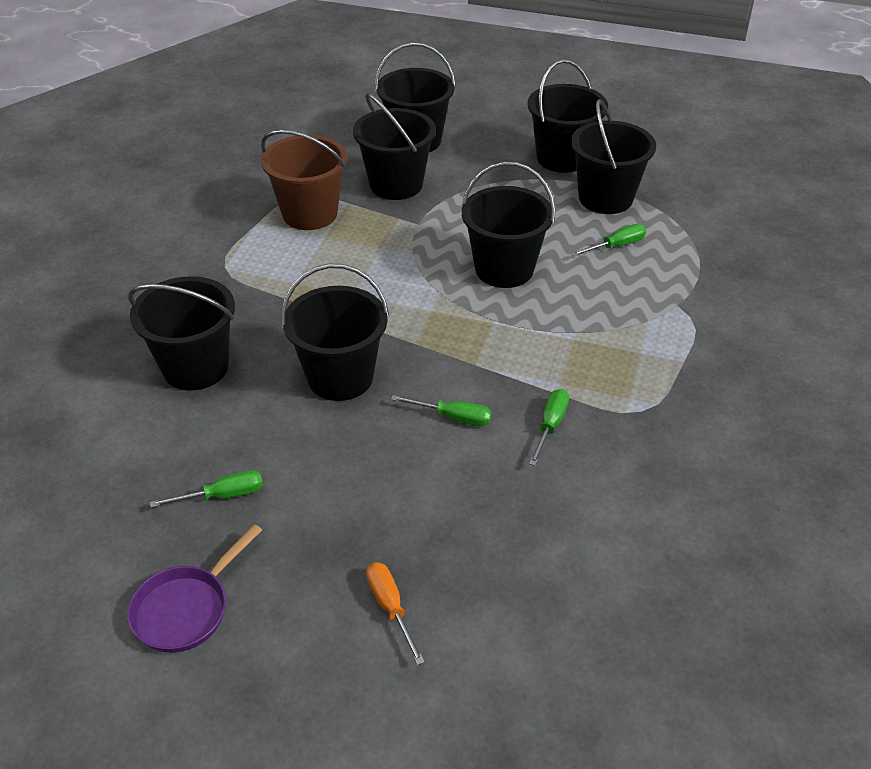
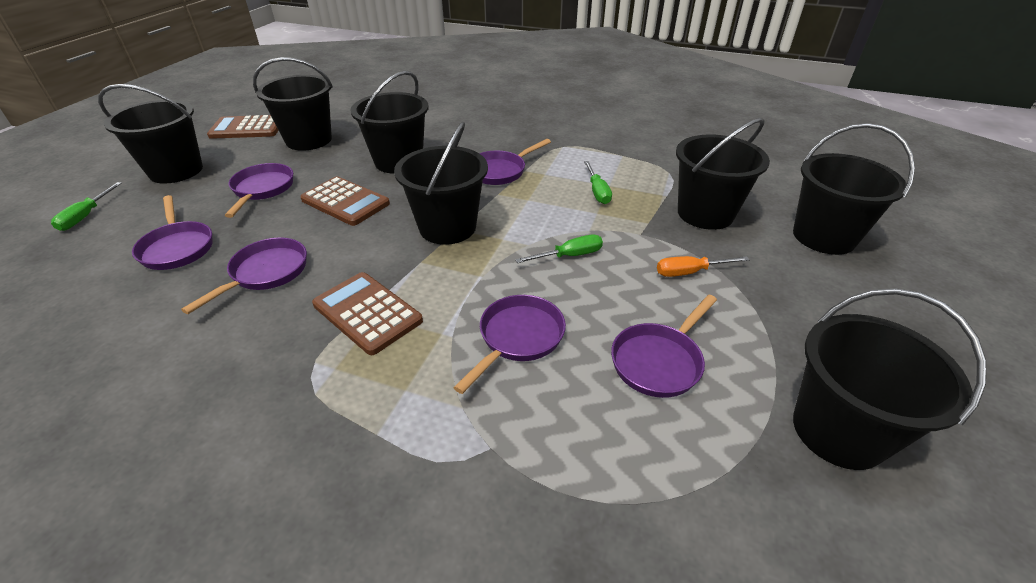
brown bucket: 1 -> 0
brown calculator: 0 -> 3
green screwdriver: 4 -> 3
purple pan: 1 -> 6

